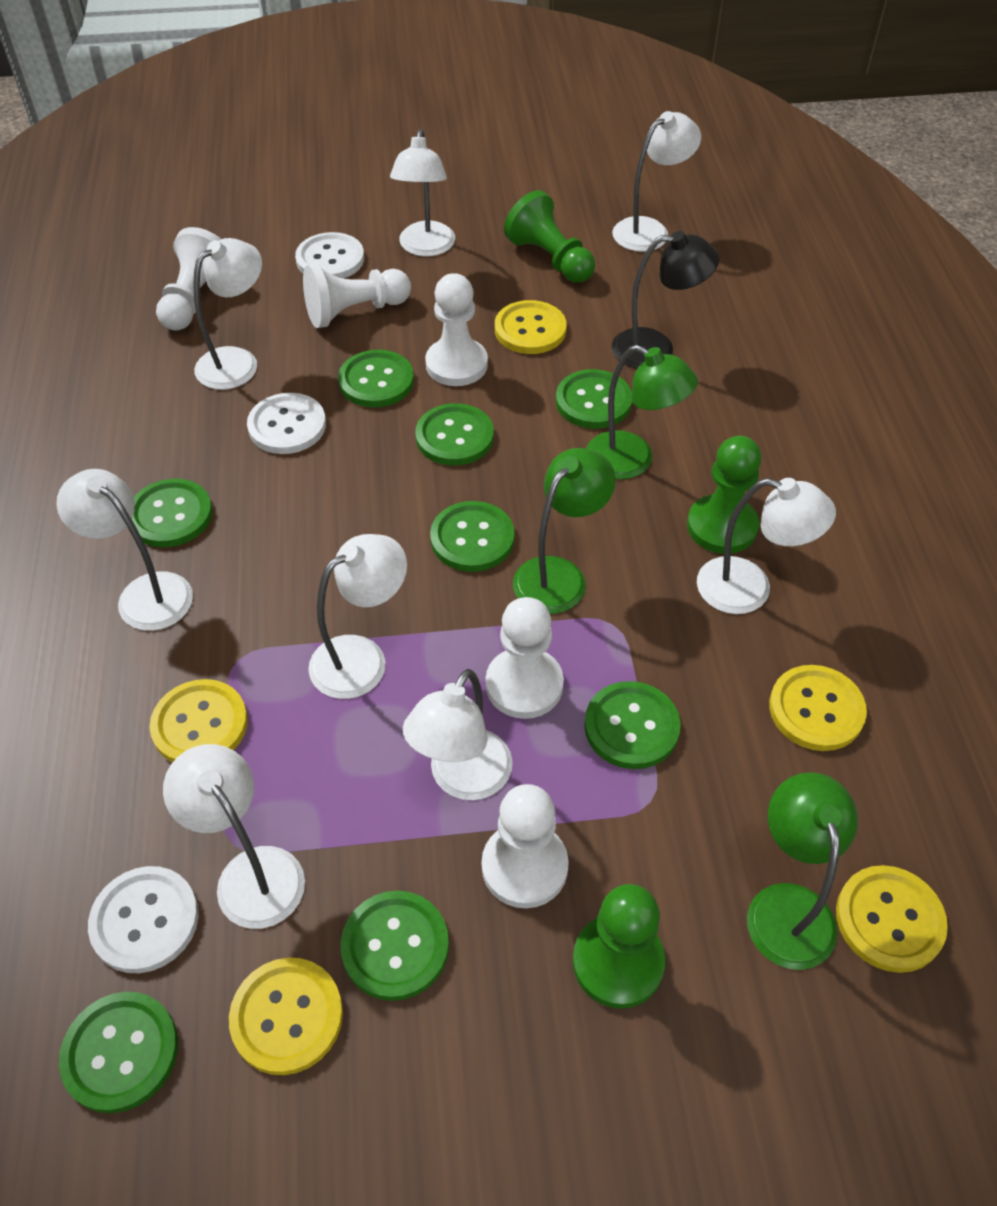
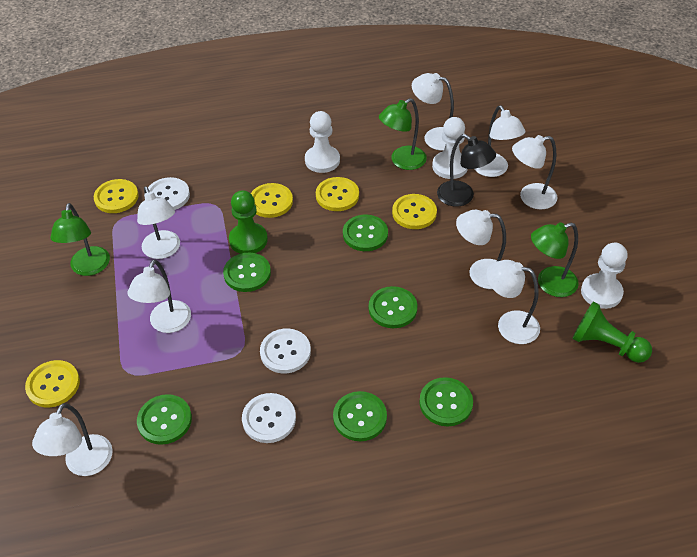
green button: 8 -> 6
green pawn: 3 -> 2
white pawn: 5 -> 3

